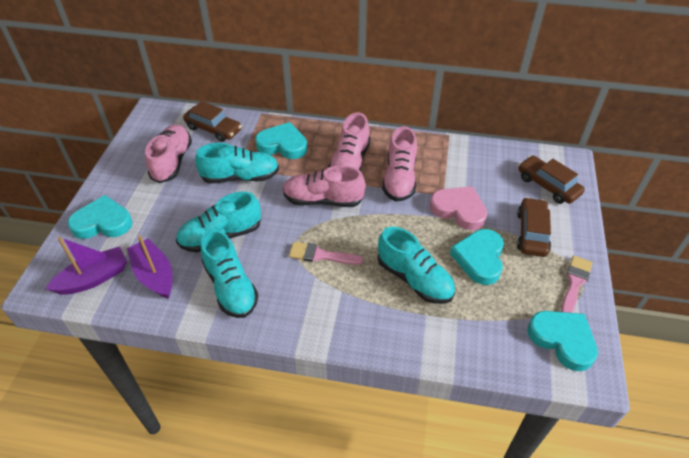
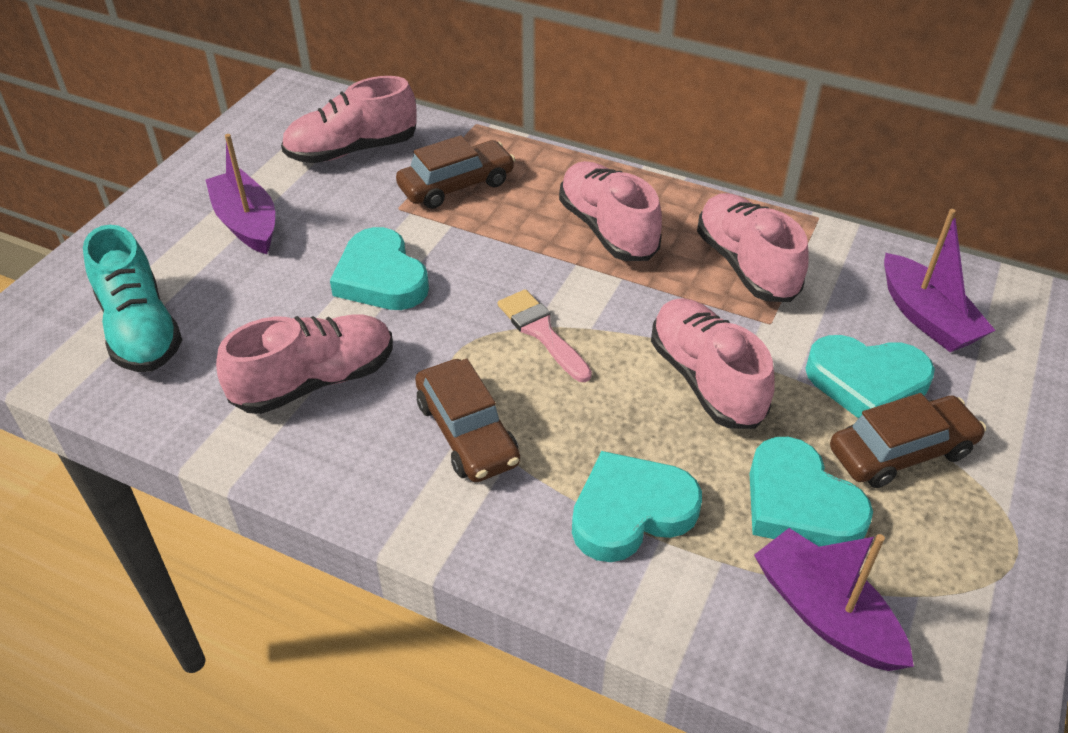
pink brush: 2 -> 1
pink heart: 1 -> 0
pink shoe: 4 -> 5
purple boat: 2 -> 3
turquoise shoe: 4 -> 1

